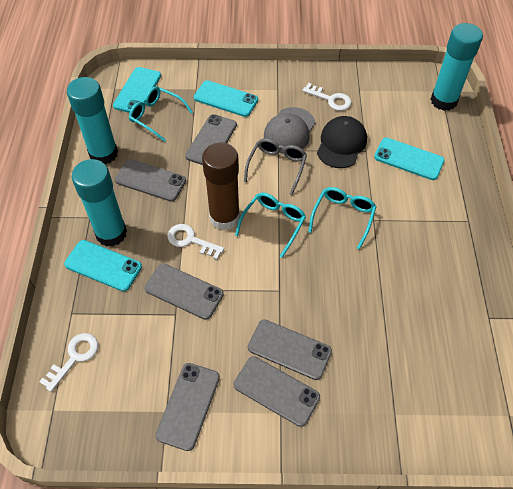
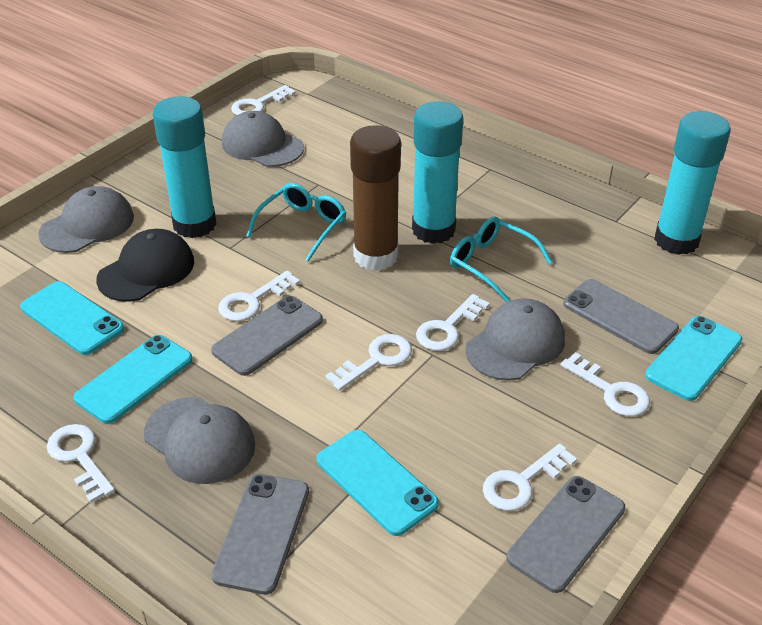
grey cap: 1 -> 4
grey glasses: 1 -> 0
grey phone: 6 -> 4
turquoise glasses: 3 -> 2
white key: 3 -> 7

